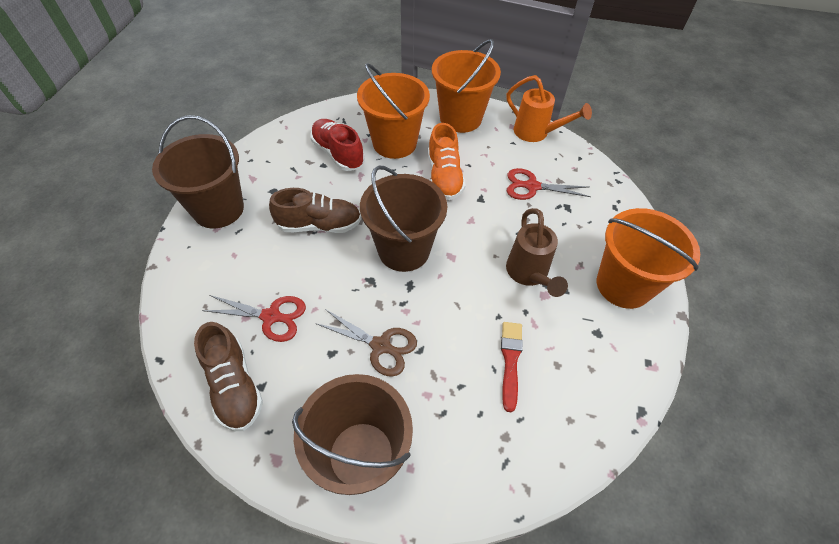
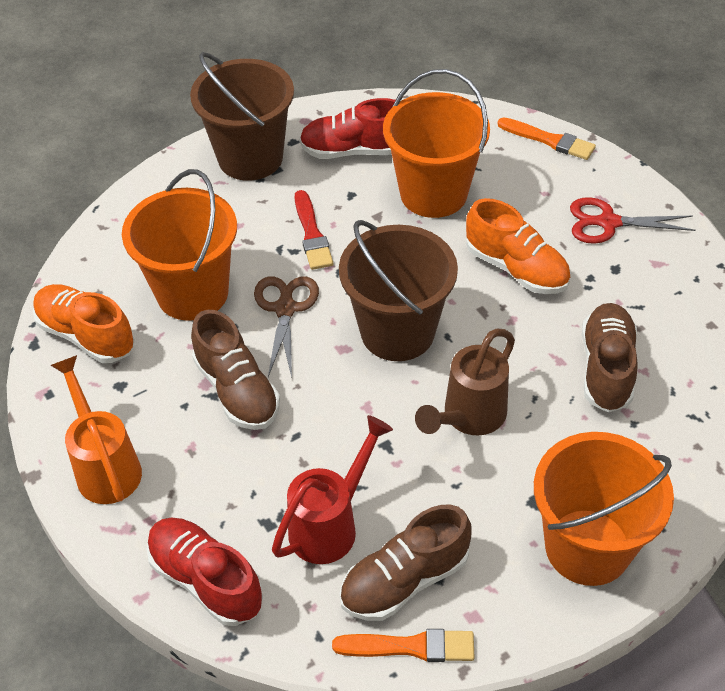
brown bucket: 3 -> 2
brown shoe: 2 -> 3
orange brush: 0 -> 2
orange shoe: 1 -> 2
red scissors: 2 -> 1
red shoe: 1 -> 2
red watering can: 0 -> 1

